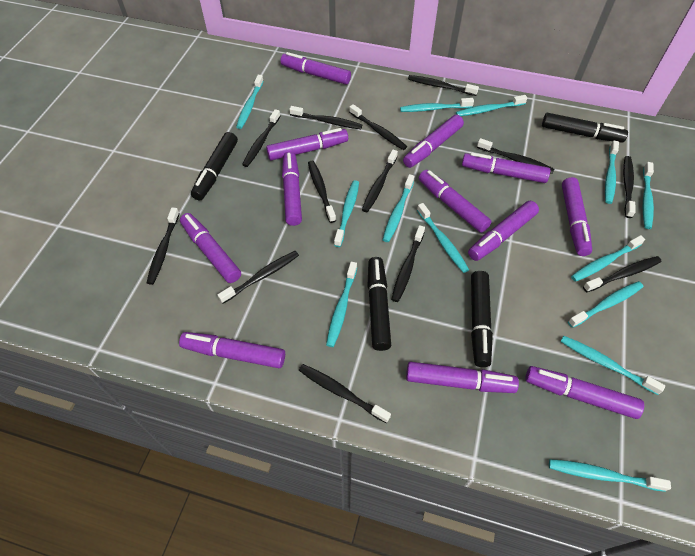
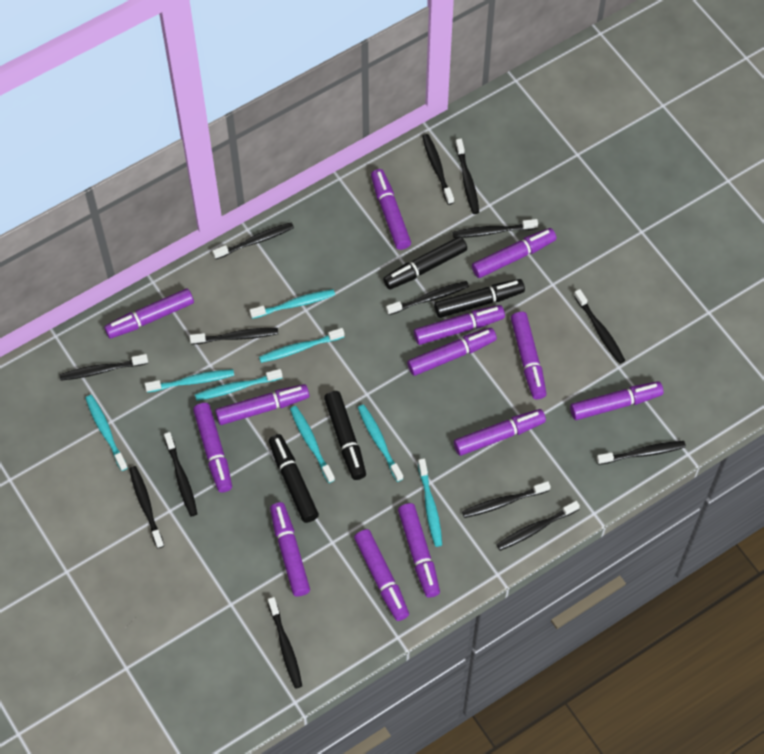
black toothbrush: 13 -> 14
purple marker: 12 -> 13
turquoise toothbrush: 13 -> 8

